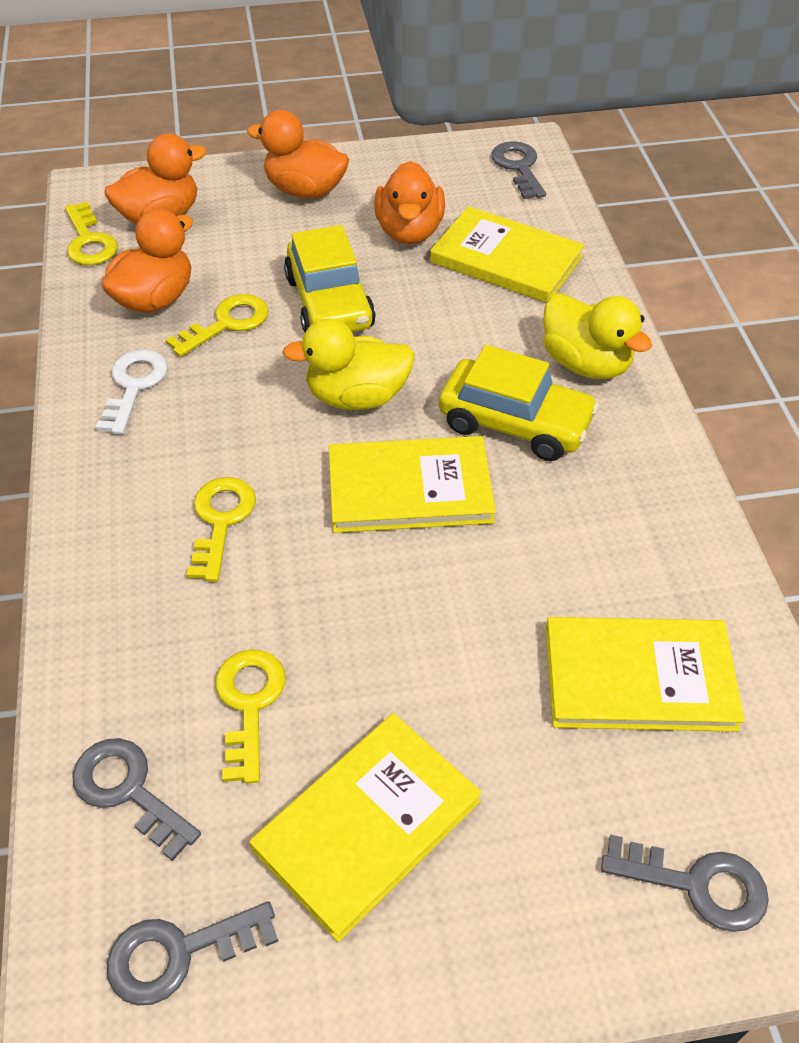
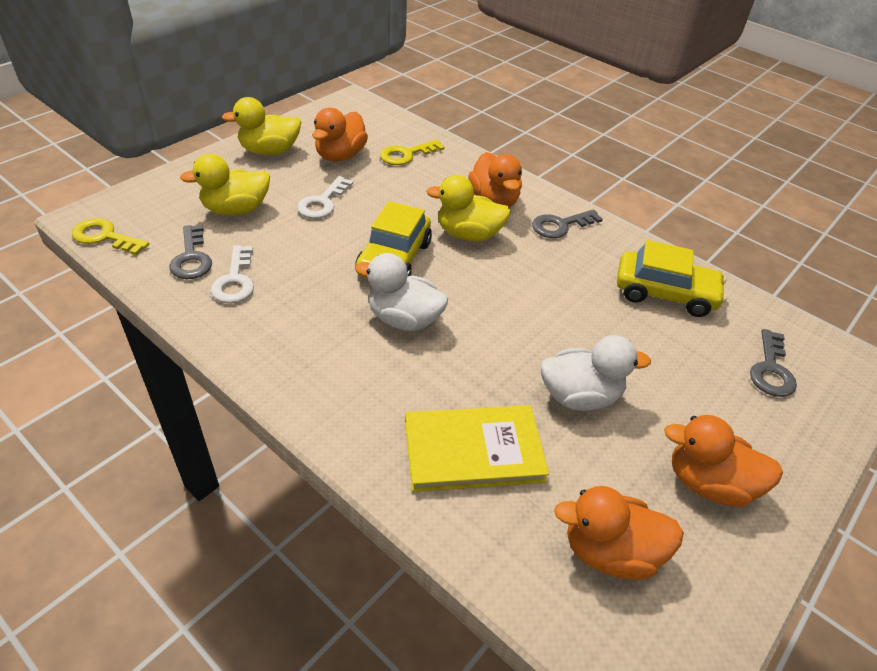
grey key: 4 -> 3
white duck: 0 -> 2
white key: 1 -> 2
yellow book: 4 -> 1
yellow duck: 2 -> 3
yellow key: 4 -> 2

